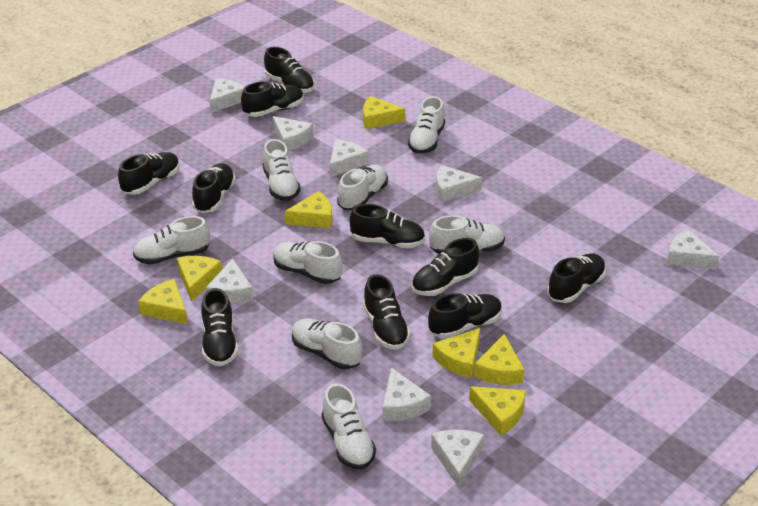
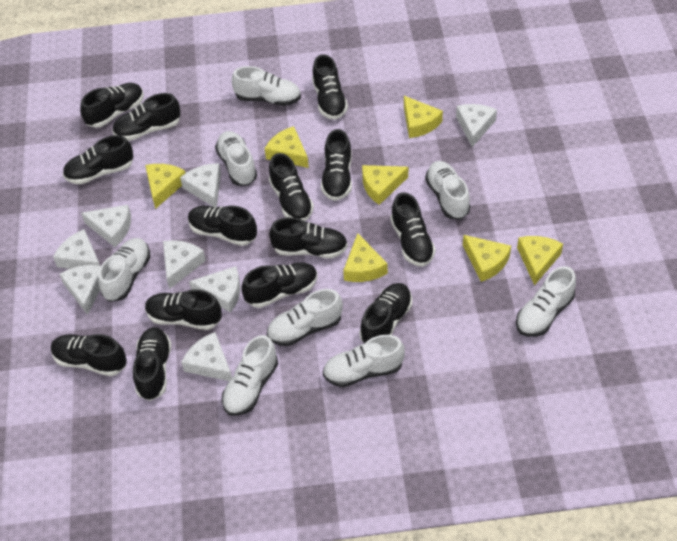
black shoe: 10 -> 14

